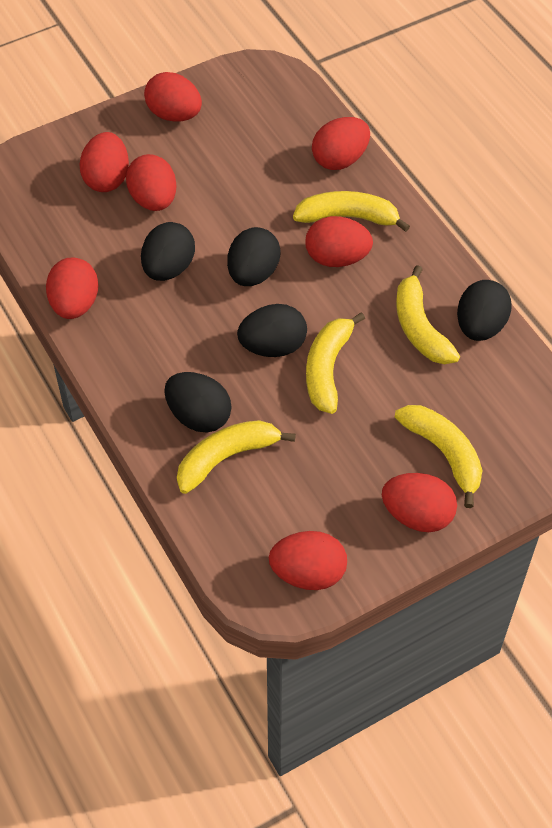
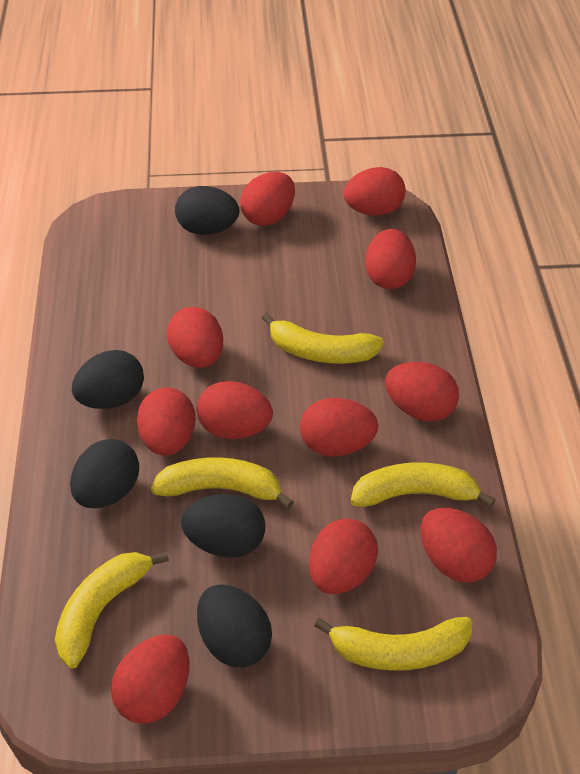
red egg: 8 -> 11

